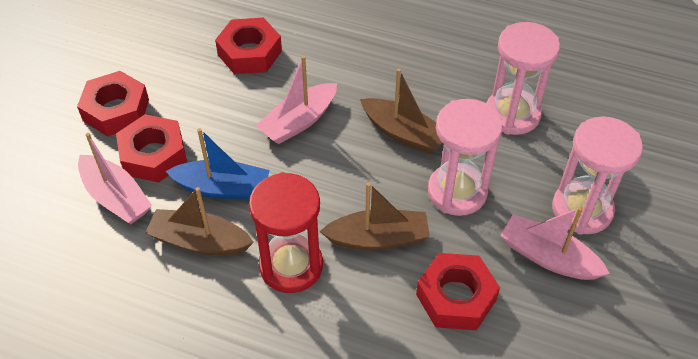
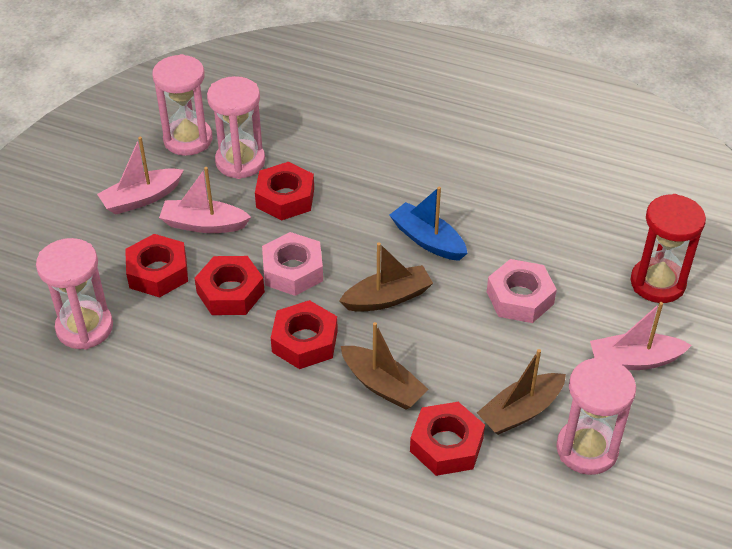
pink hourglass: 3 -> 4
pink nut: 0 -> 2
red nut: 4 -> 5

